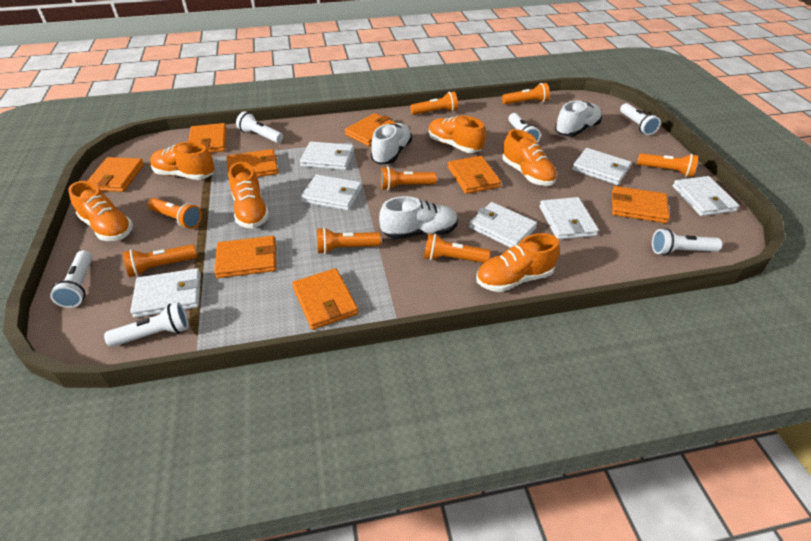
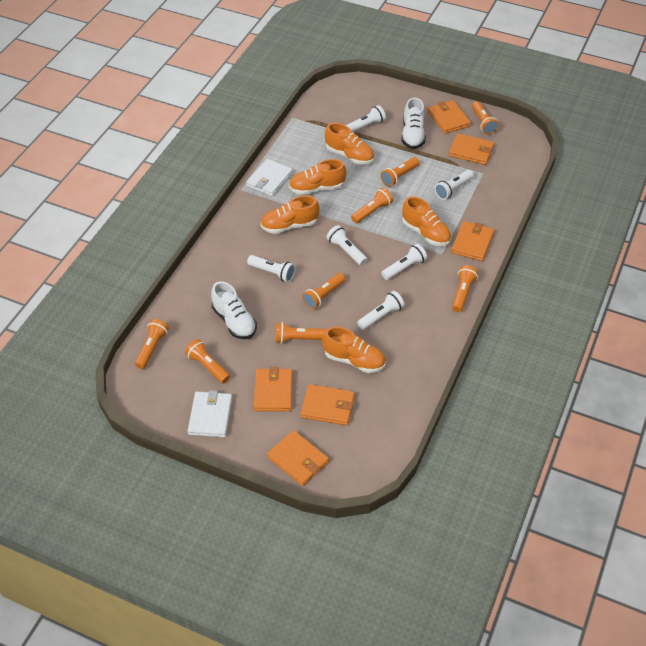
orange shoe: 6 -> 5
orange wallet: 8 -> 6
white shoe: 3 -> 2
white wallet: 7 -> 2

